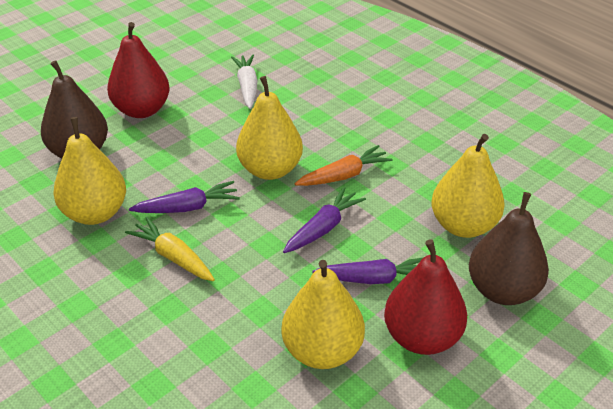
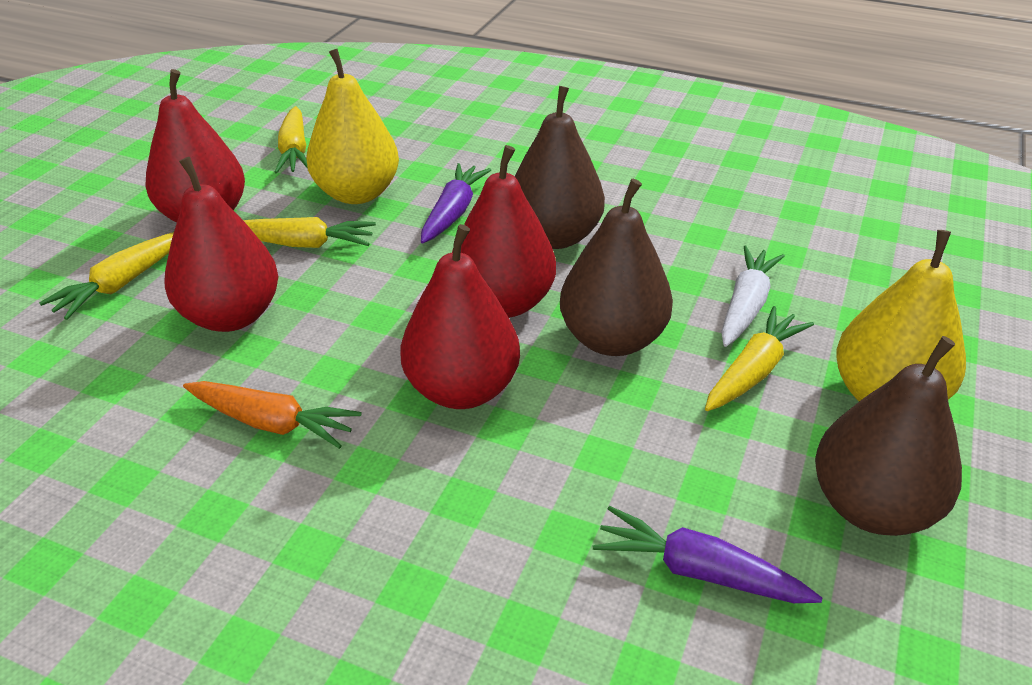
brown pear: 2 -> 3
purple carrot: 3 -> 2
red pear: 2 -> 4
yellow carrot: 1 -> 4
yellow pear: 4 -> 2

